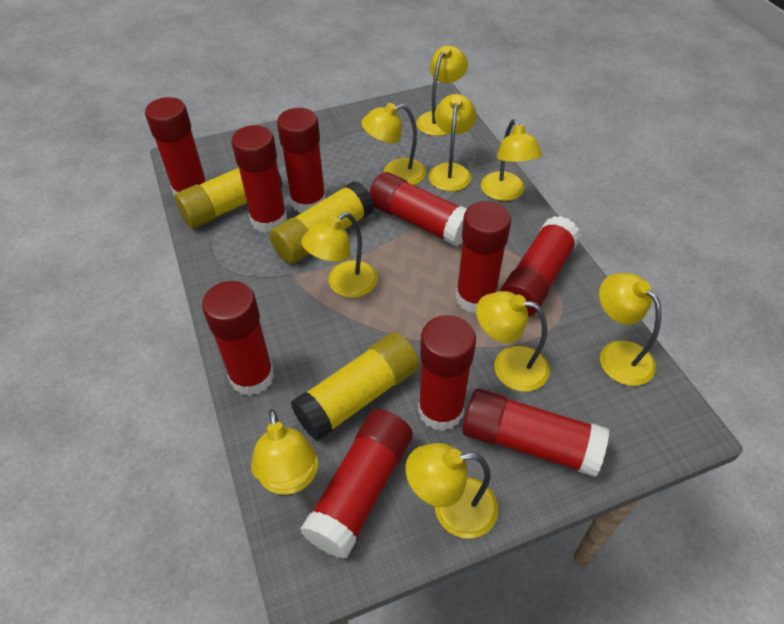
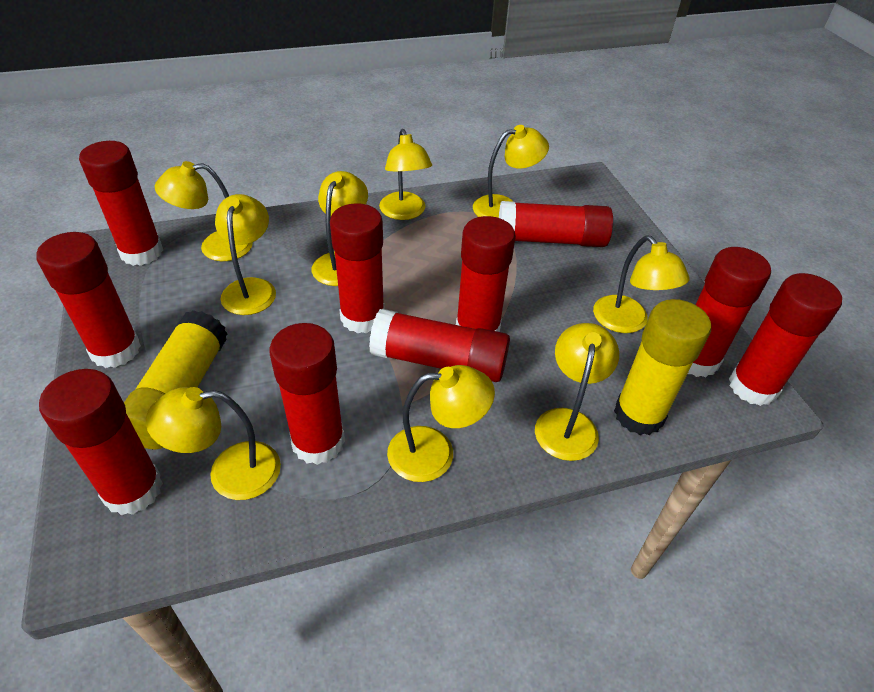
yellow glue stick: 3 -> 2

